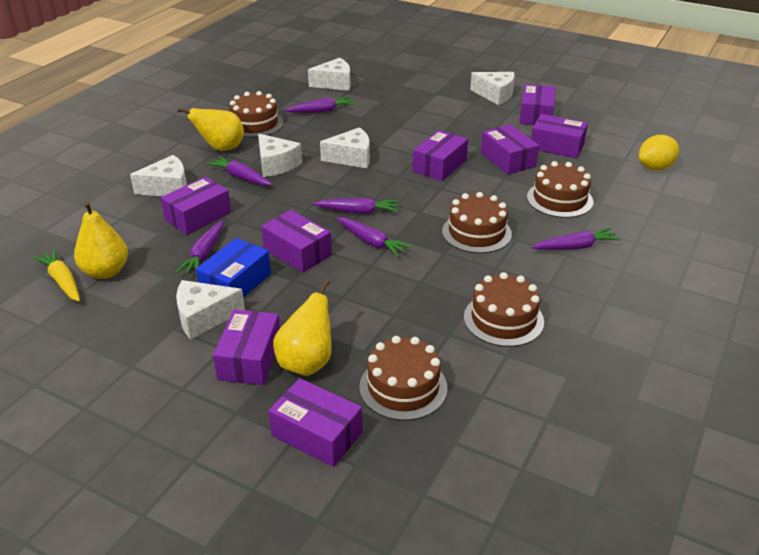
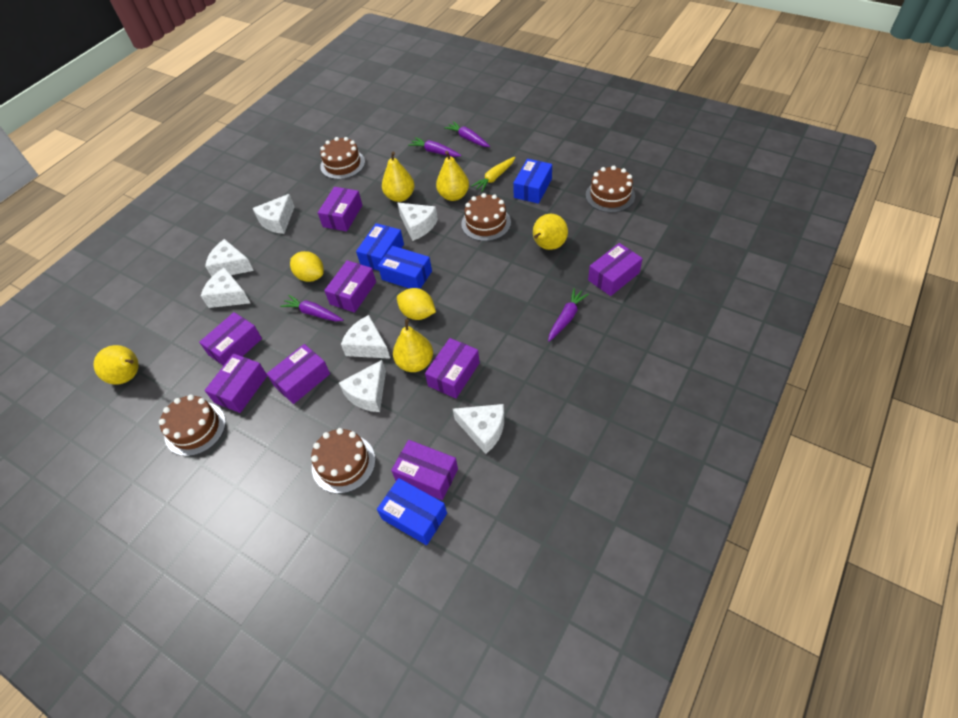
blue box: 1 -> 4
purple carrot: 6 -> 4
white cheese: 6 -> 7
yellow lemon: 1 -> 2
yellow pear: 3 -> 5

